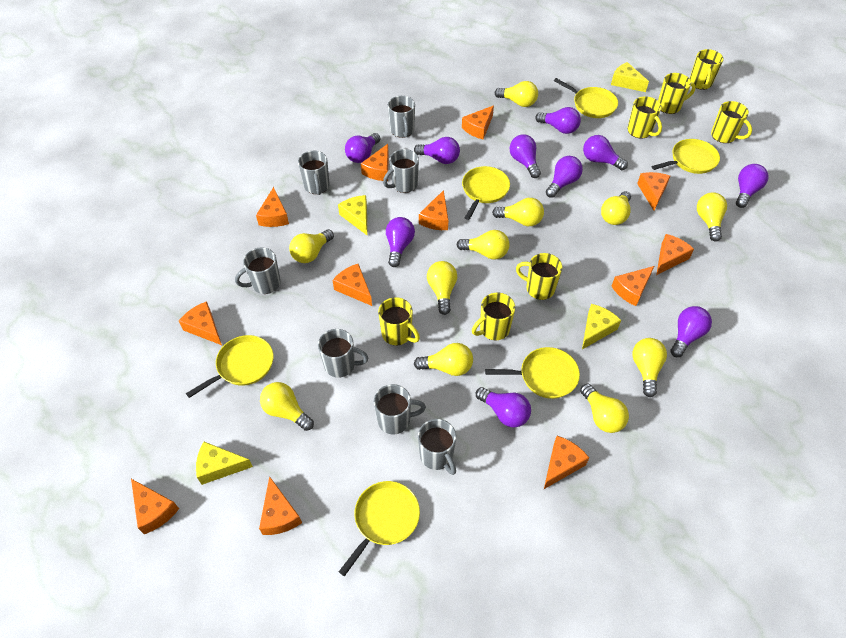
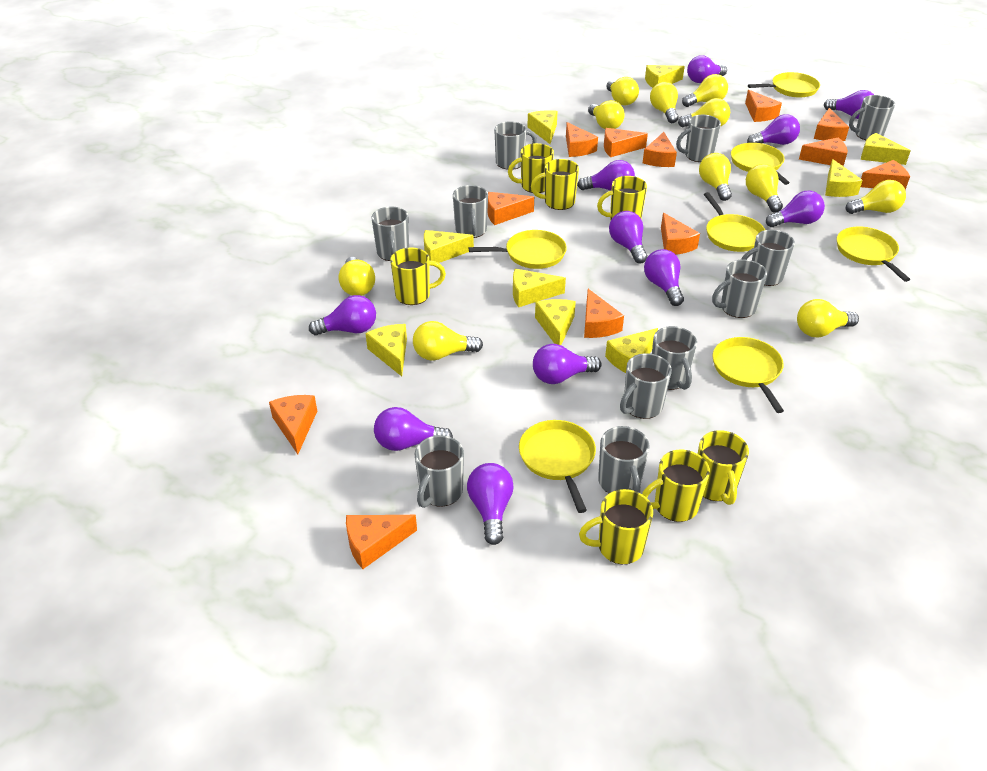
grey mug: 7 -> 11
purple light bulb: 10 -> 11
yellow cheese: 4 -> 9
yellow pan: 6 -> 7

